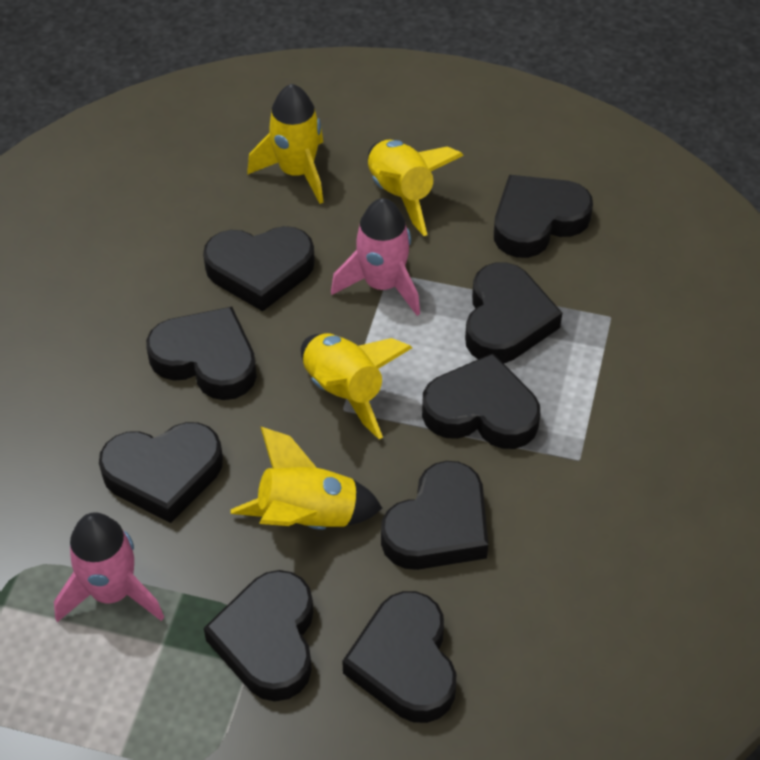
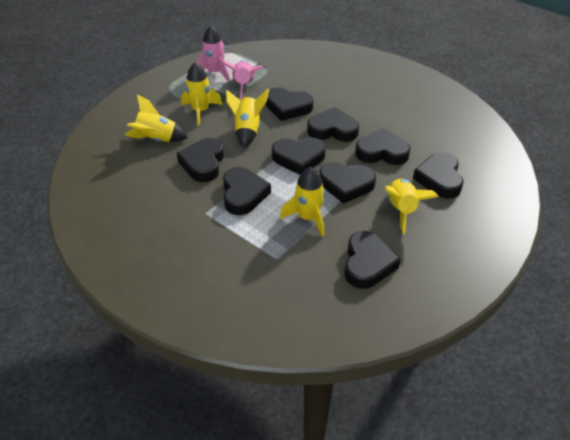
yellow rocket: 4 -> 5

